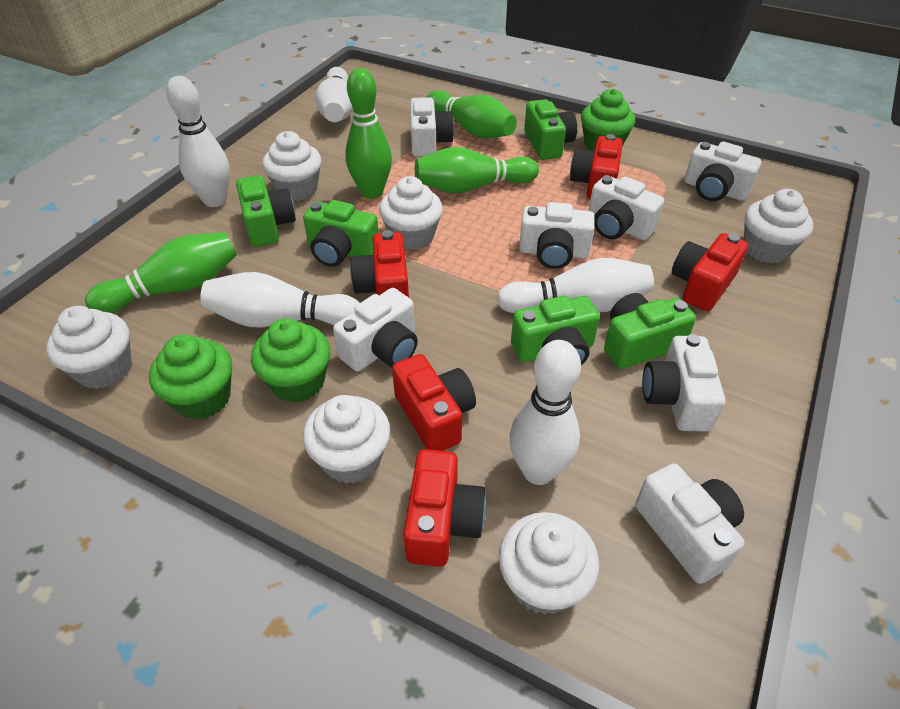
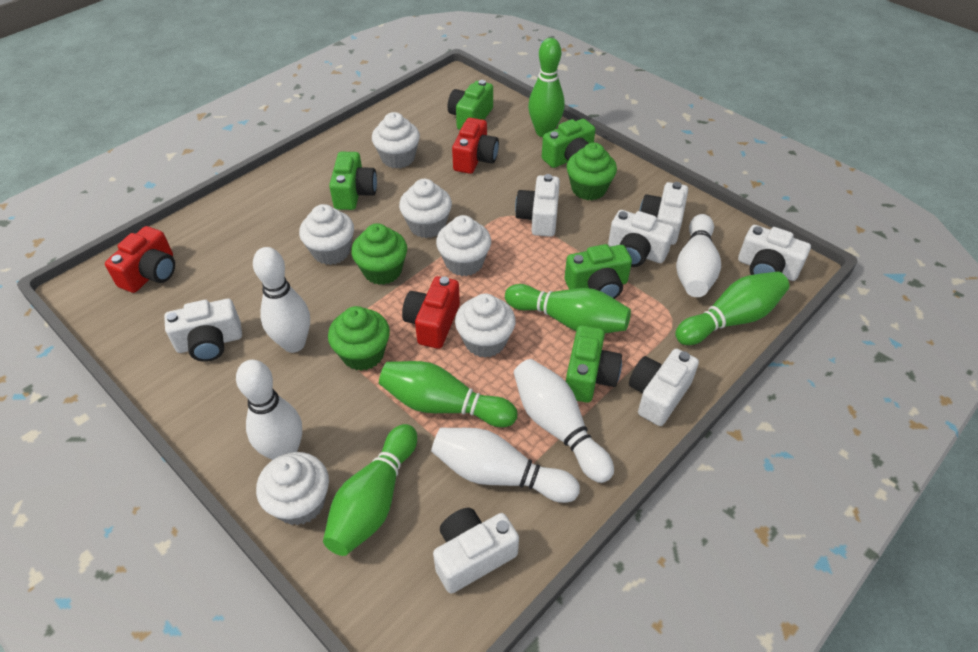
green bowling pin: 4 -> 5
red camera: 5 -> 3

